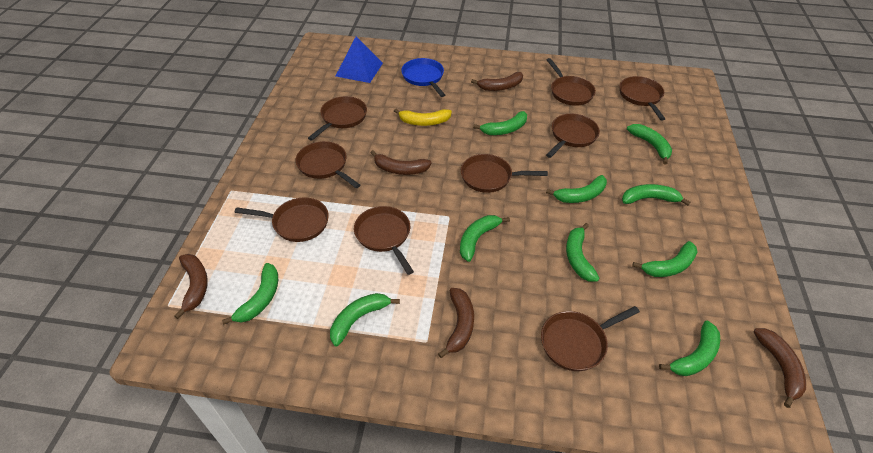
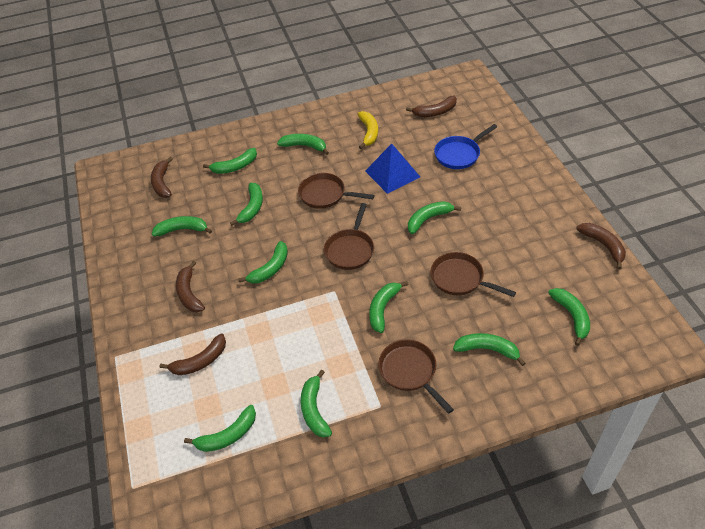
brown pan: 9 -> 4
green banana: 10 -> 11

